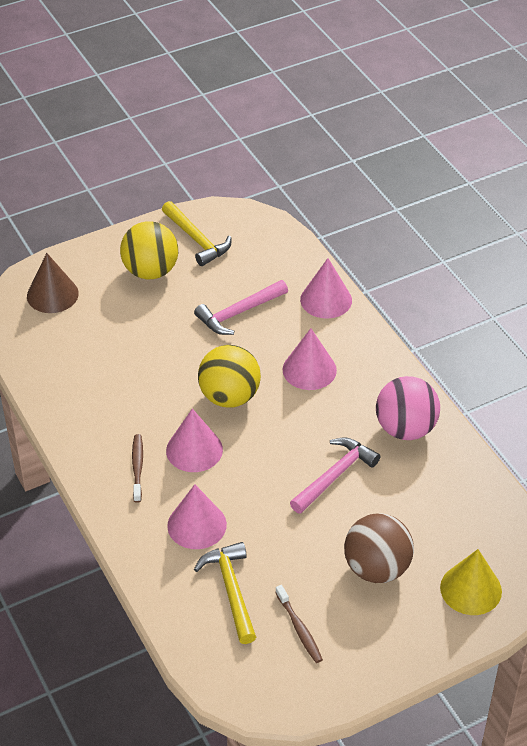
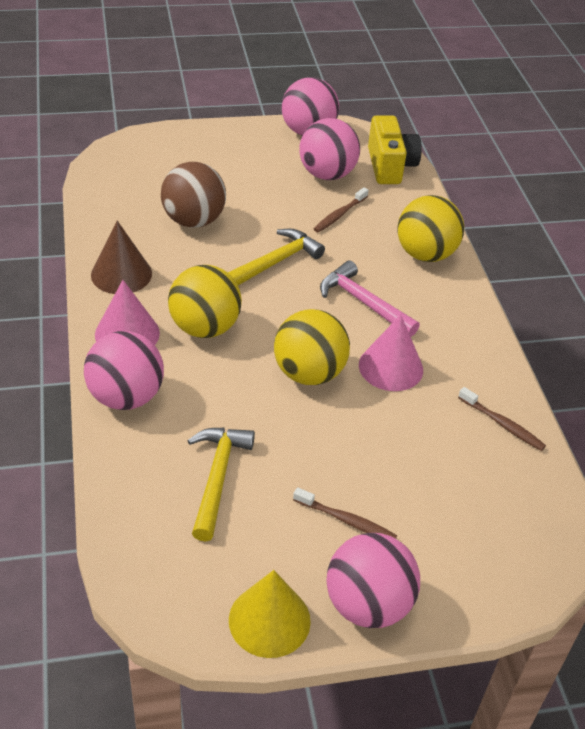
brown toothbrush: 2 -> 3
pink ball: 1 -> 4
pink cone: 4 -> 2
pink hammer: 2 -> 1
yellow ball: 2 -> 3
yellow camera: 0 -> 1

